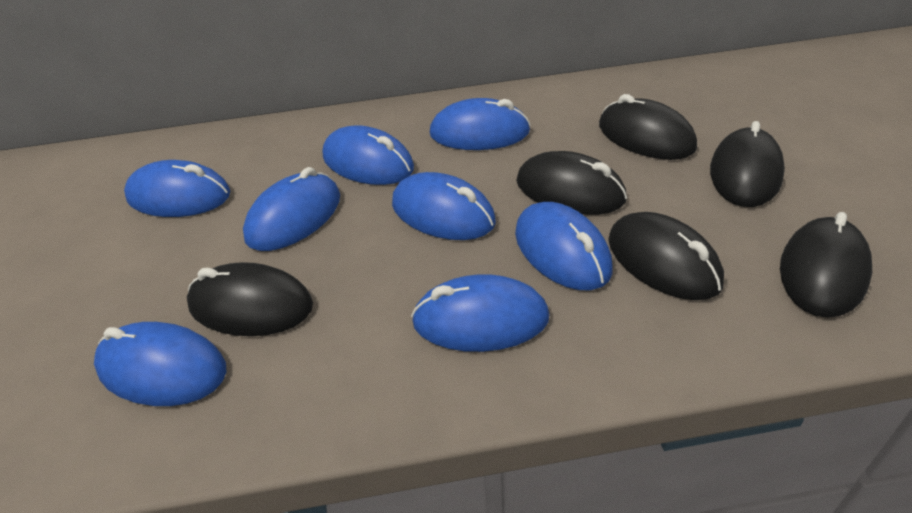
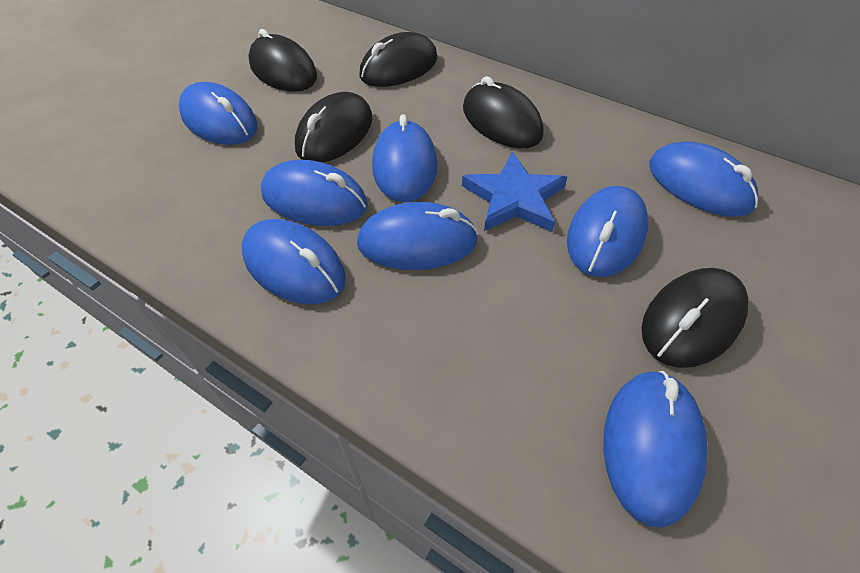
black mouse: 6 -> 5
blue star: 0 -> 1

